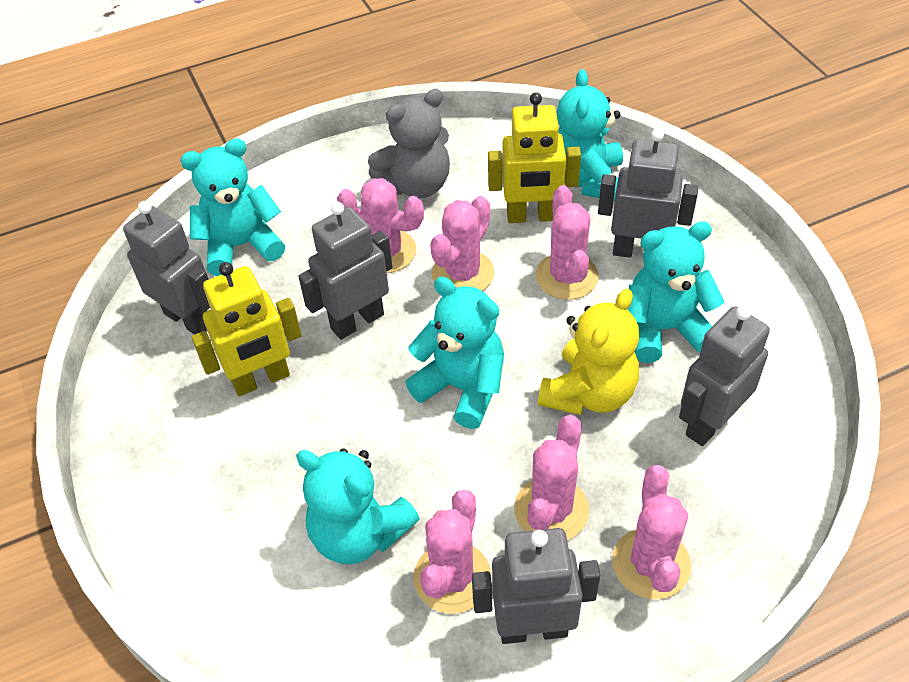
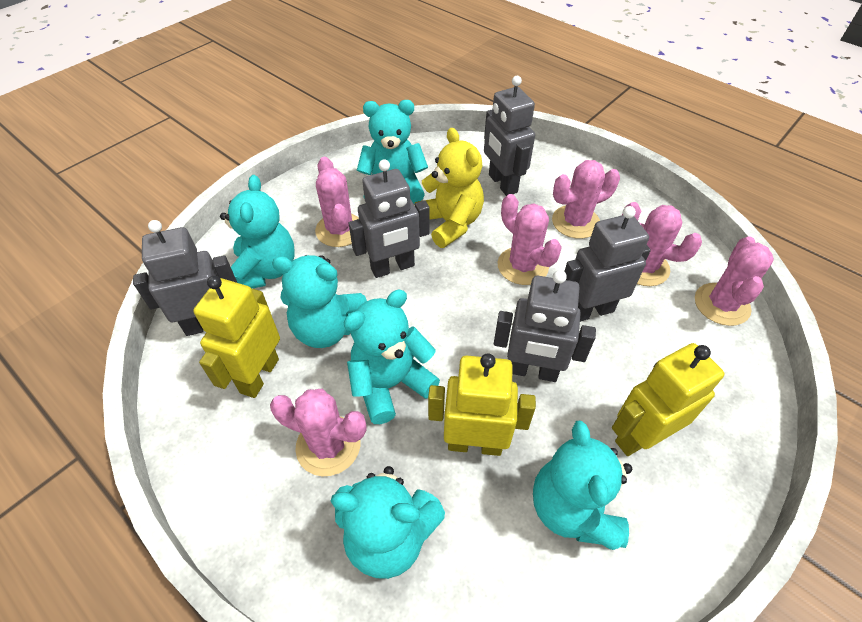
grey teddy bear: 1 -> 0
turquoise teddy bear: 5 -> 6
yellow robot: 2 -> 3

